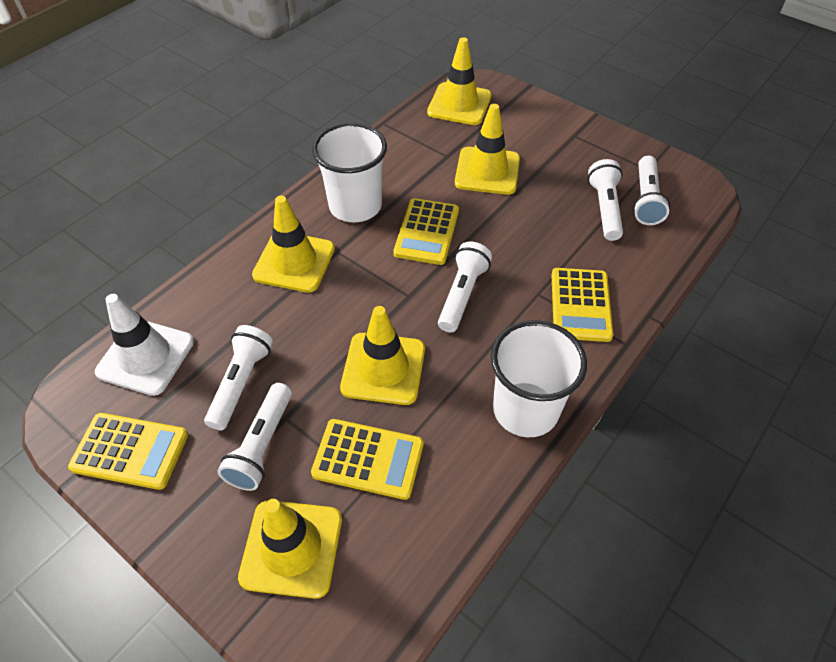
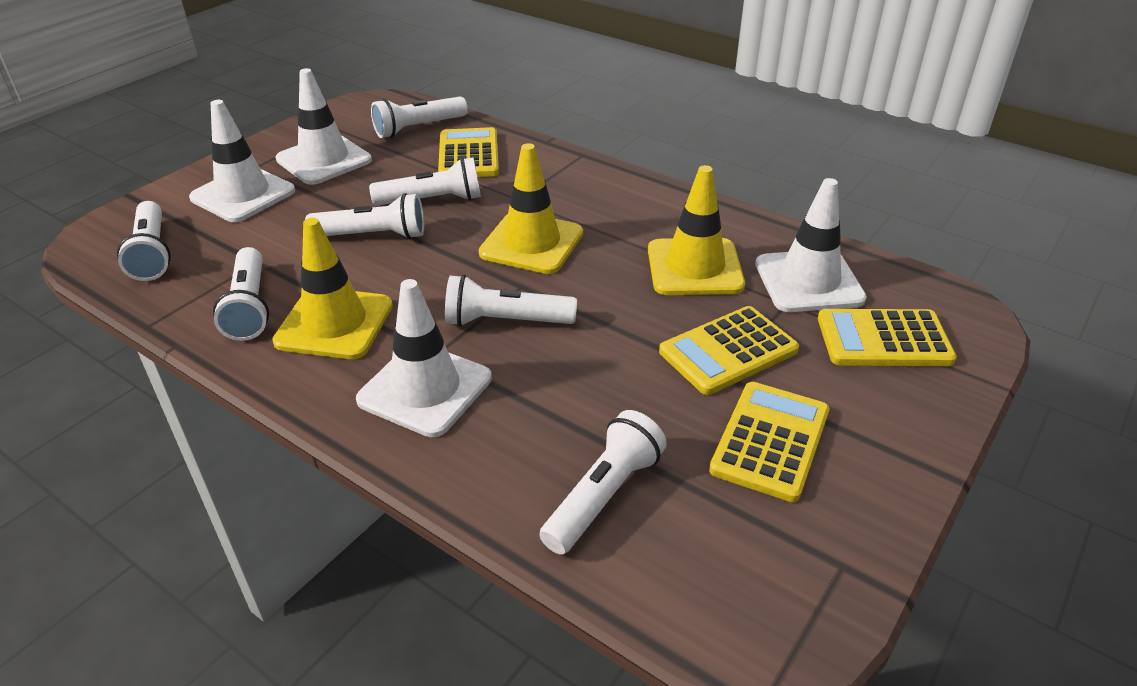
white cup: 2 -> 0
white flashlight: 5 -> 7
white traffic cone: 1 -> 4
yellow traffic cone: 5 -> 3

